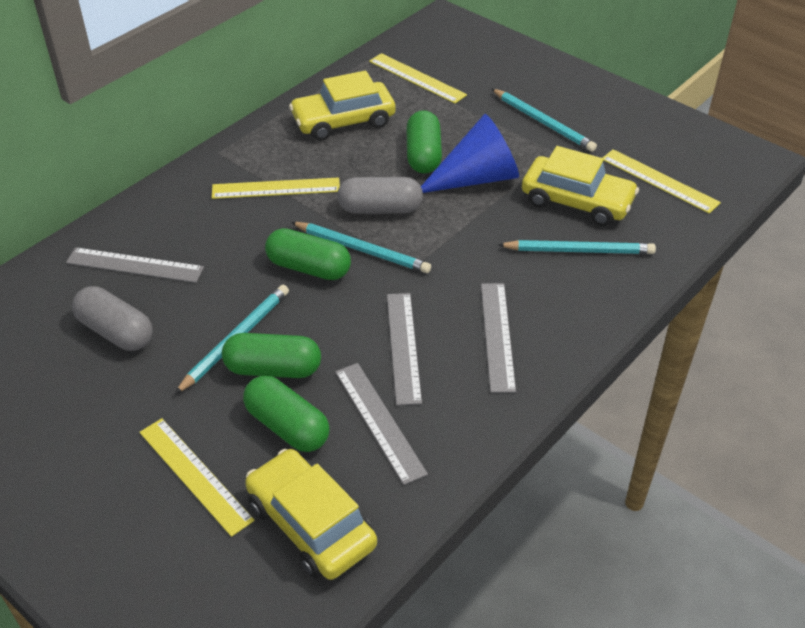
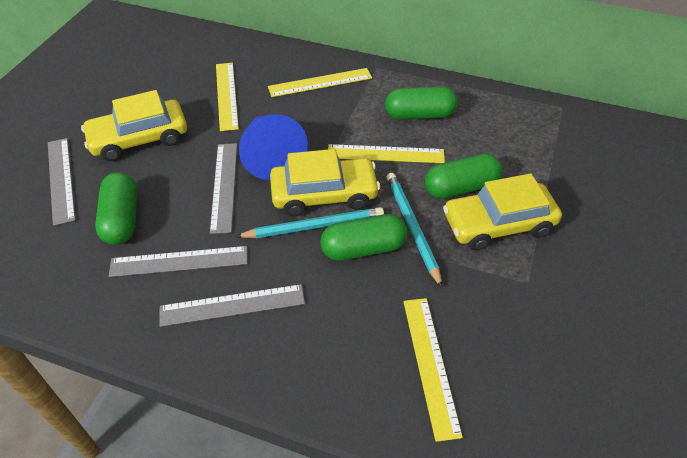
grey capsule: 2 -> 0
turquoise pencil: 4 -> 2

